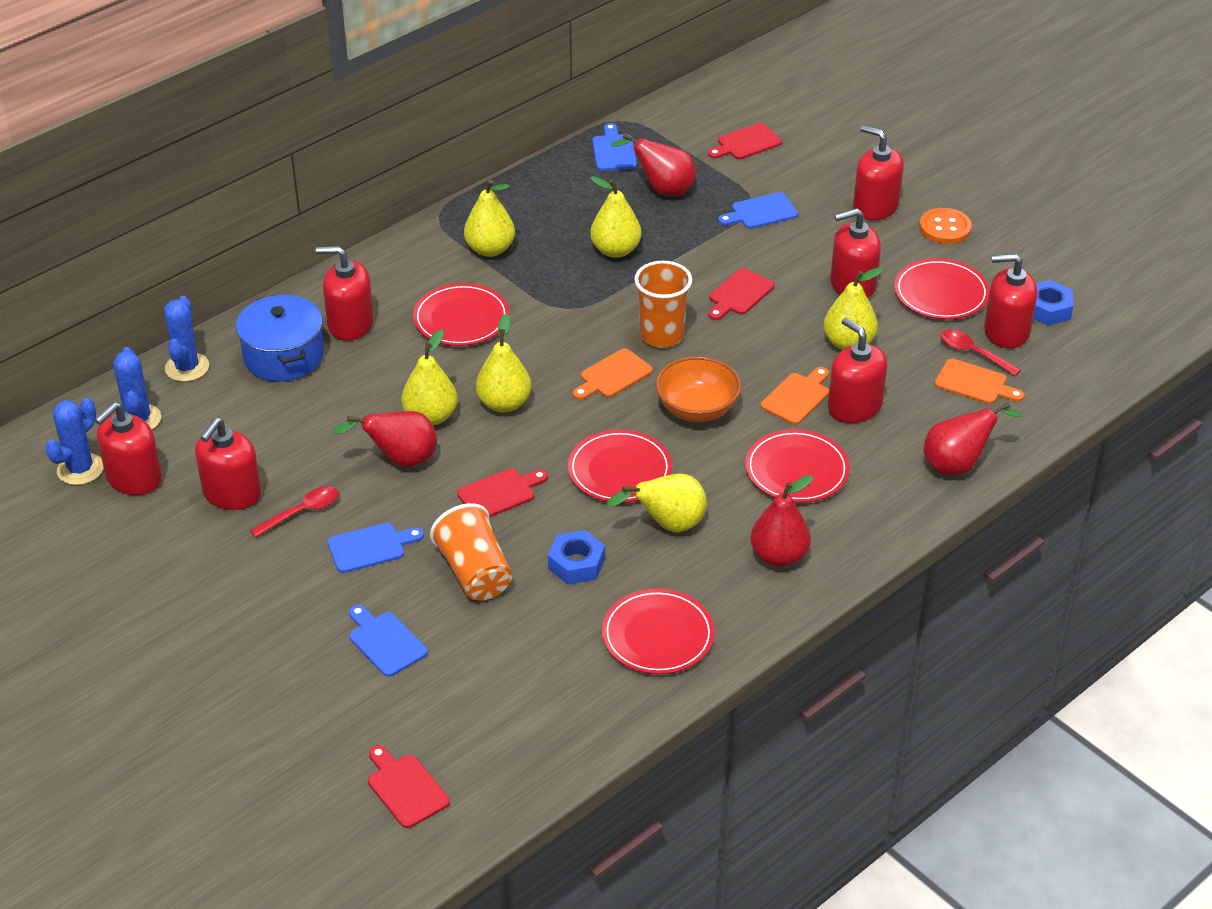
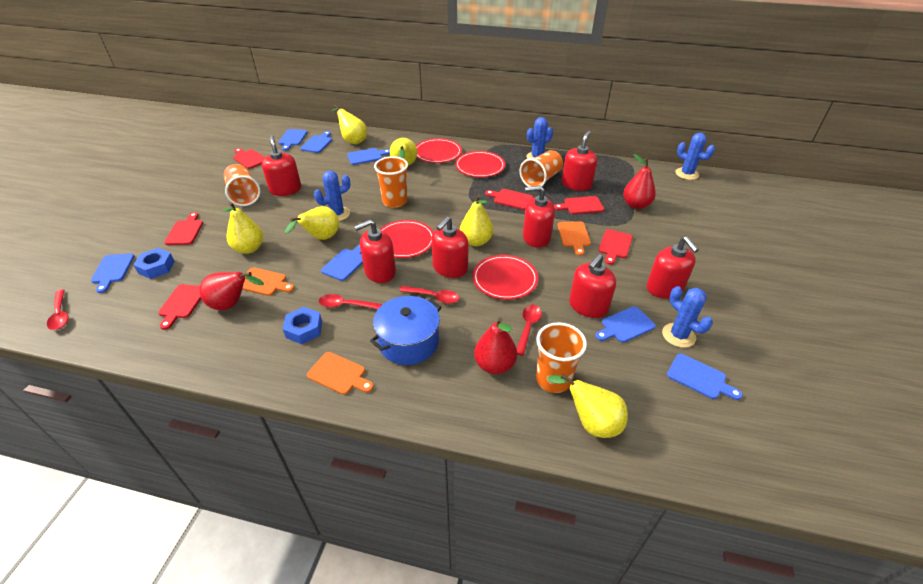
blue cactus: 3 -> 4
blue cutting board: 4 -> 7
orange bowl: 1 -> 0
orange button: 1 -> 0
orange cup: 2 -> 4
red cutting board: 4 -> 6
red pear: 4 -> 3
red plate: 5 -> 4
red spoon: 2 -> 4

